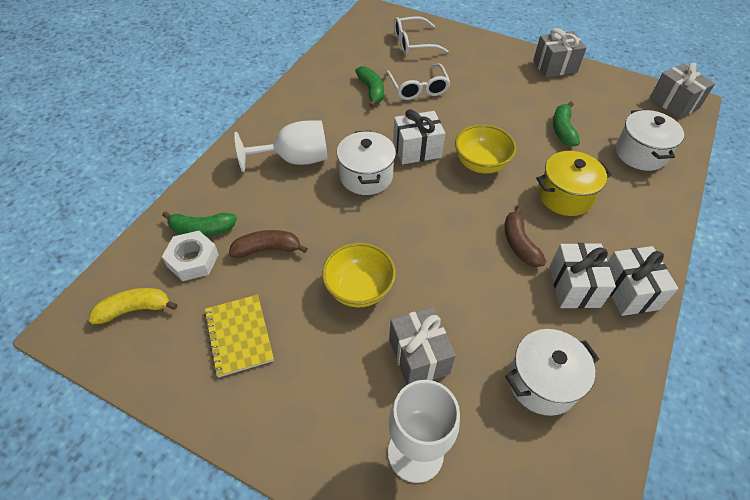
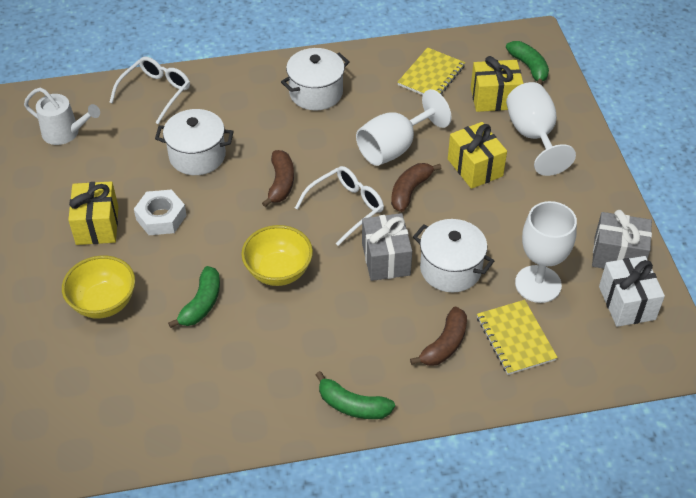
brown banana: 2 -> 3
grey gift: 3 -> 2
white gift: 3 -> 1
white goblet: 2 -> 3
white watering can: 0 -> 1
yellow banana: 1 -> 0
yellow gift: 0 -> 3
yellow notebook: 1 -> 2
yellow pot: 1 -> 0

